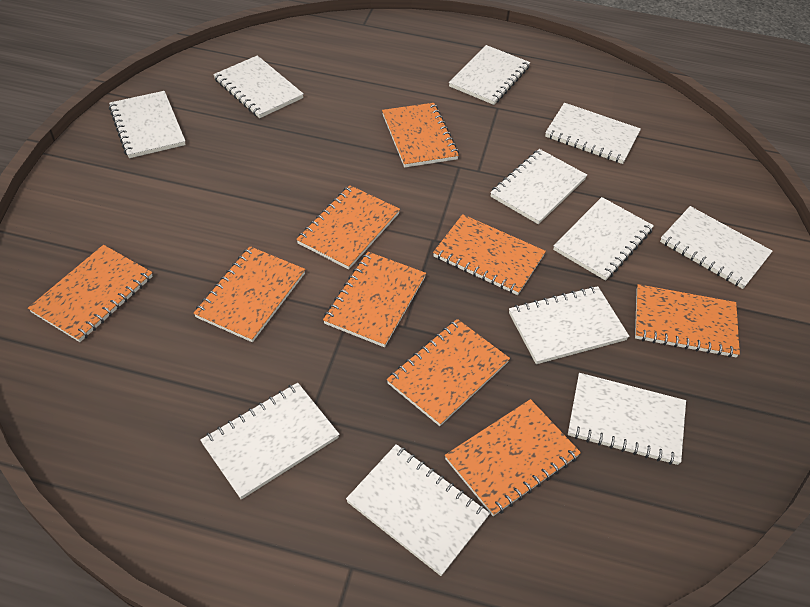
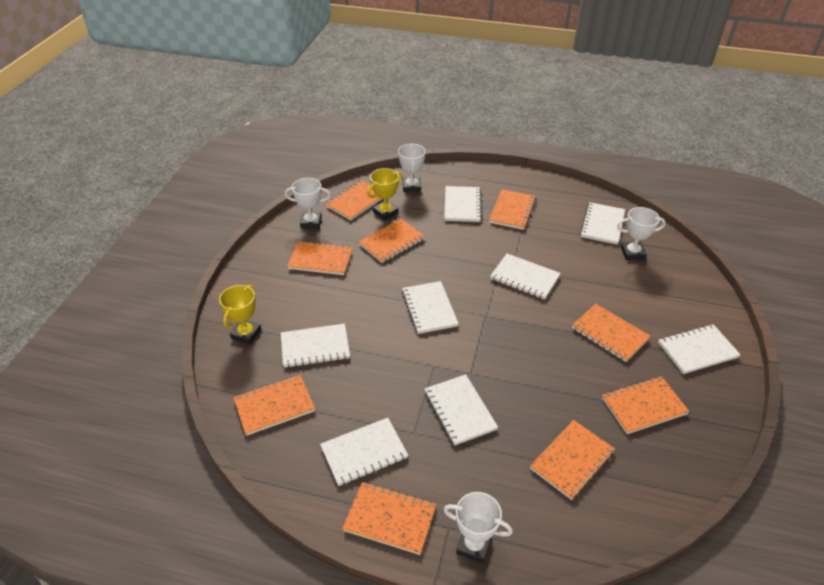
white notebook: 11 -> 8
white trophy: 0 -> 4
yellow trophy: 0 -> 2

